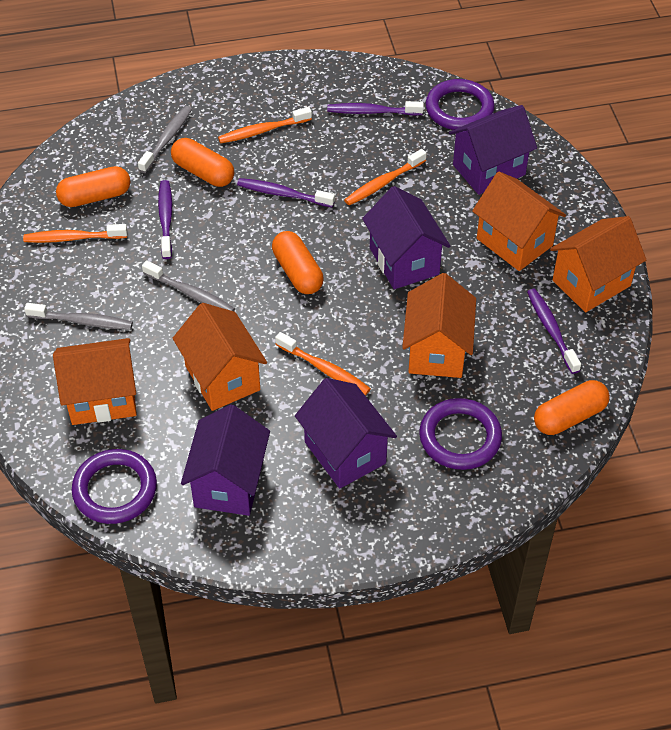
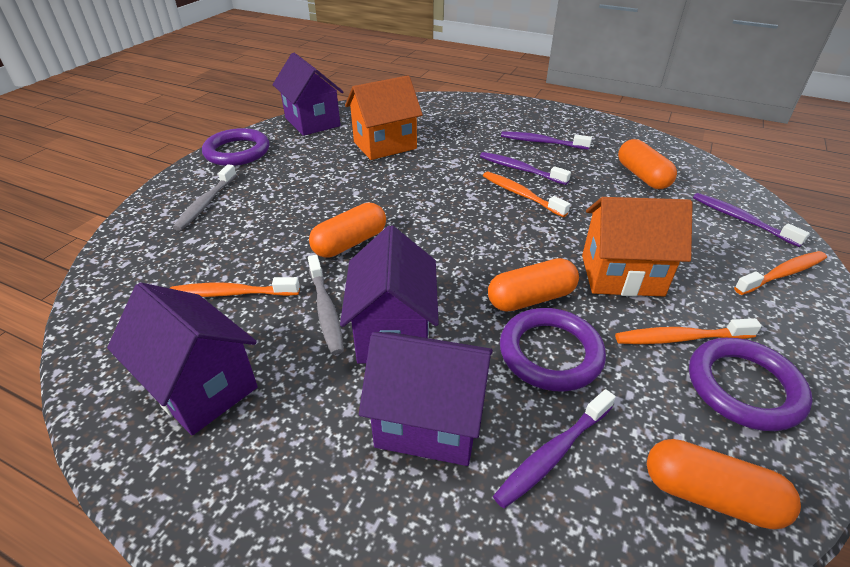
grey toothbrush: 3 -> 2
orange house: 5 -> 2

